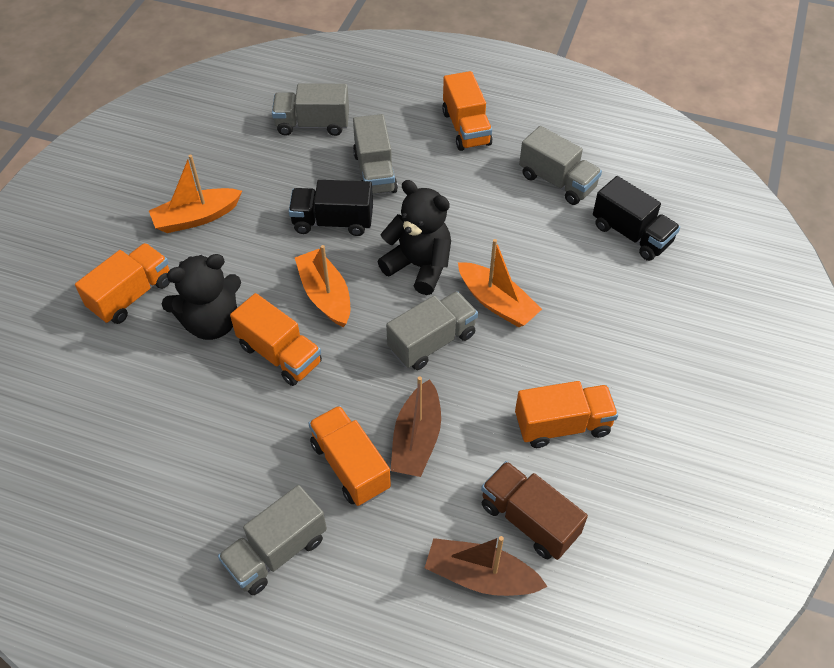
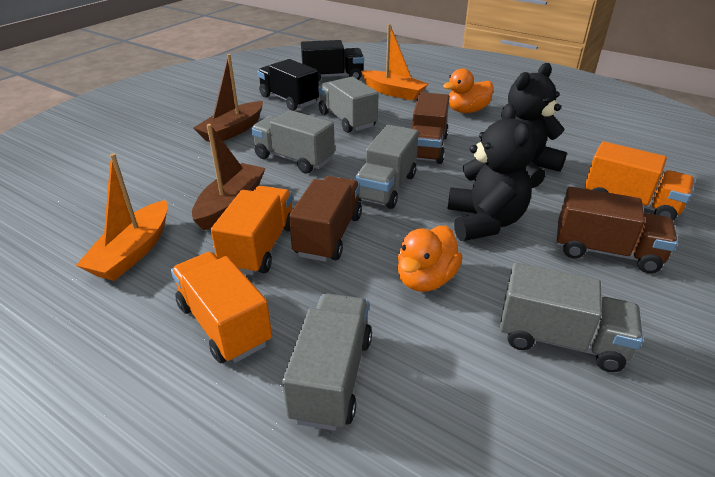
brown truck: 1 -> 3
orange boat: 3 -> 2
orange duck: 0 -> 2
orange truck: 5 -> 3

